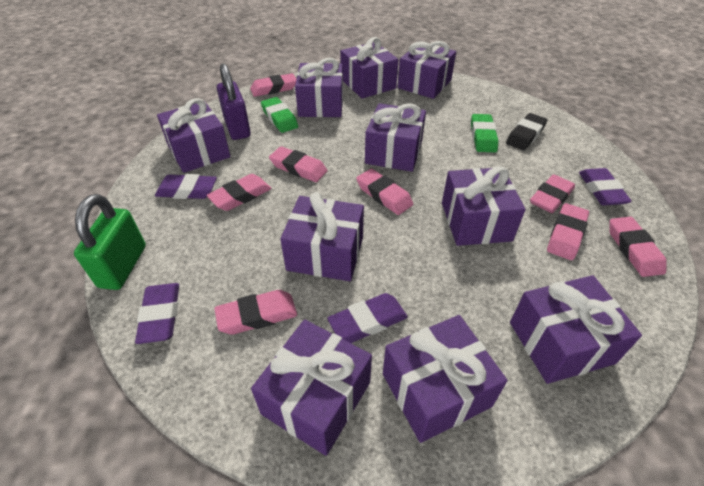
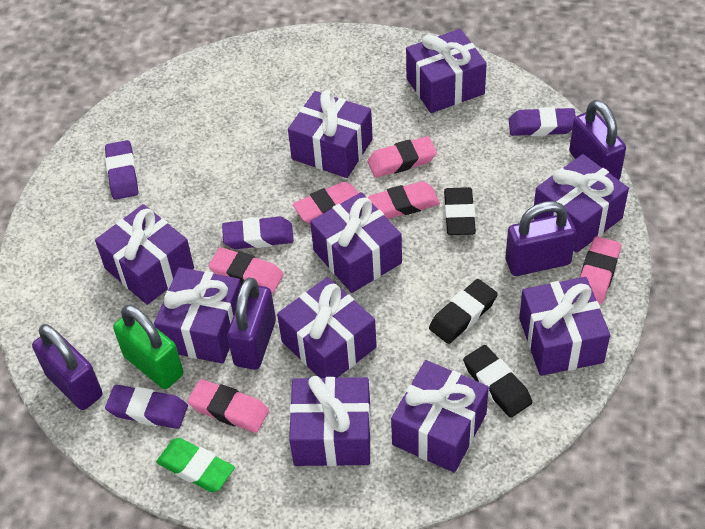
black eraser: 1 -> 3
green eraser: 2 -> 1
pink eraser: 8 -> 6
purple padlock: 1 -> 4

